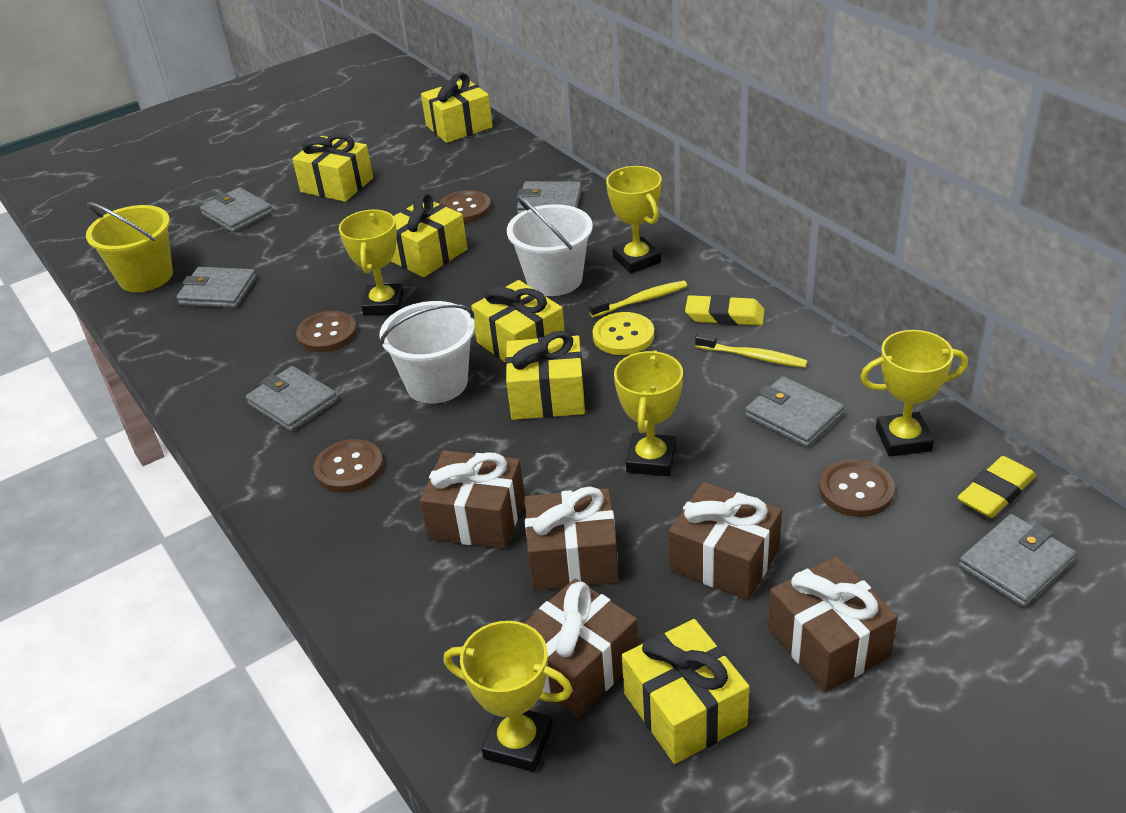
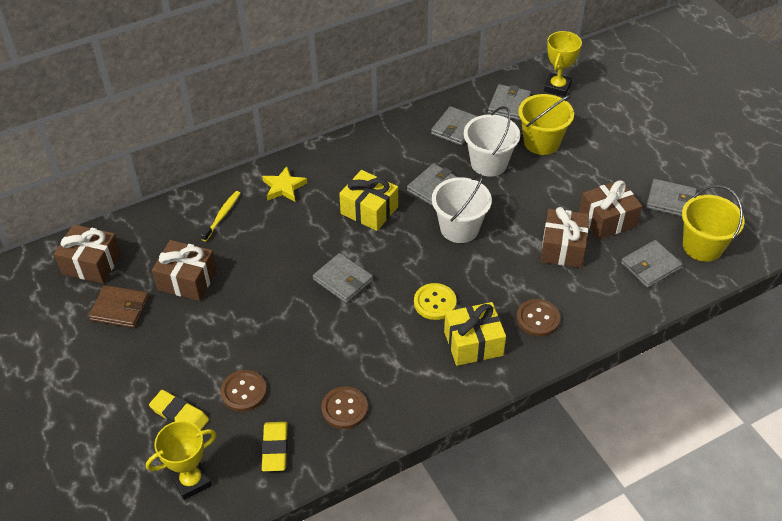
brown button: 4 -> 3
brown gift: 5 -> 4
brown wallet: 0 -> 1
yellow bucket: 1 -> 2
yellow gift: 6 -> 2
yellow star: 0 -> 1
yellow toothbrush: 2 -> 1
yellow trophy: 5 -> 2

